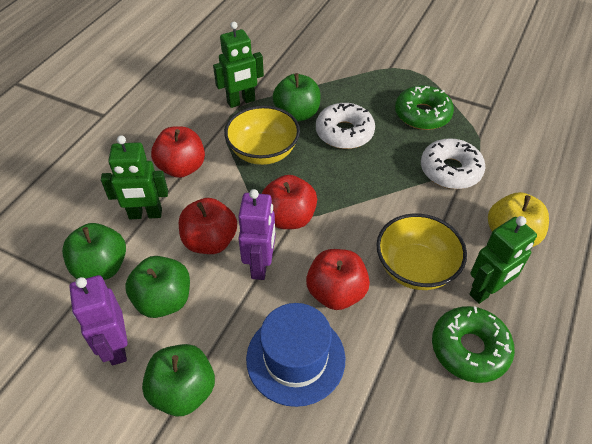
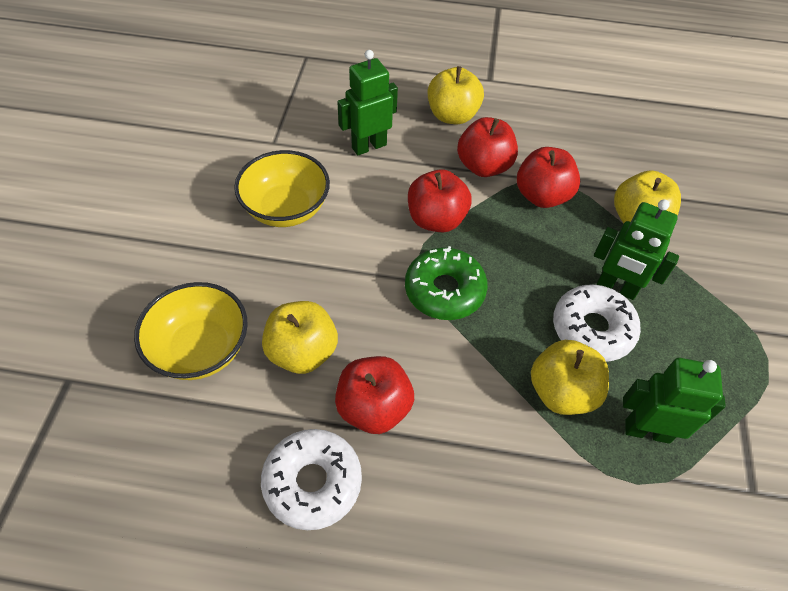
blue hat: 1 -> 0
green apple: 4 -> 0
green donut: 2 -> 1
purple robot: 2 -> 0
yellow apple: 1 -> 4

